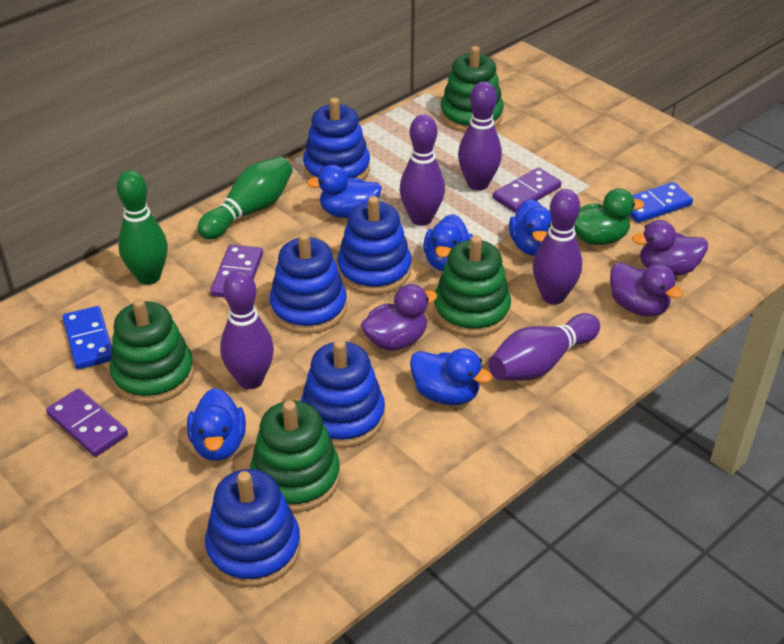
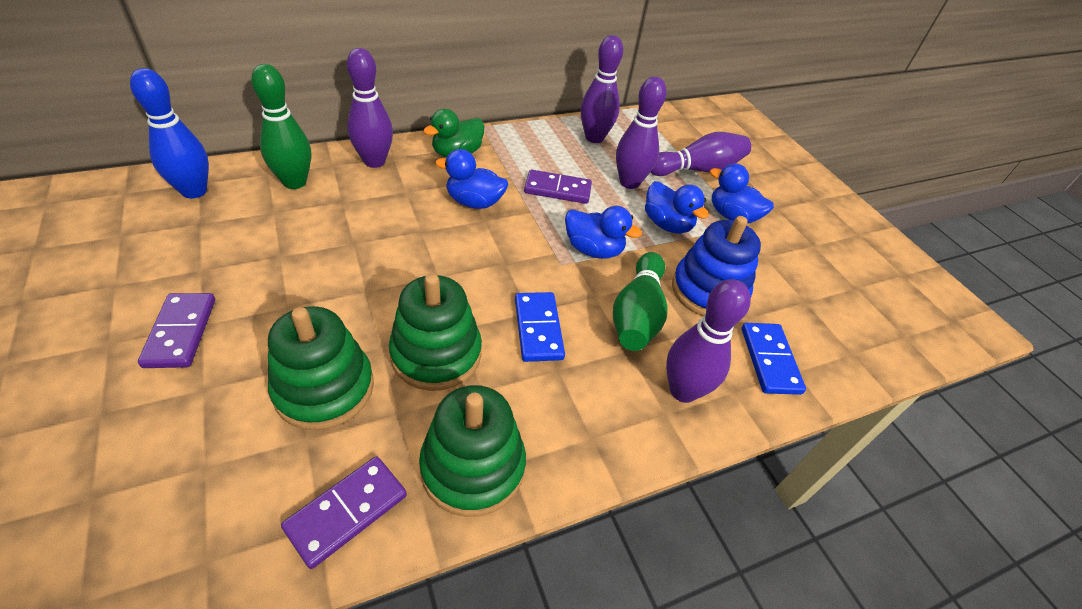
blue bowling pin: 0 -> 1
blue duck: 5 -> 4
blue stacking toy: 5 -> 1
green stacking toy: 4 -> 3
purple duck: 3 -> 0

